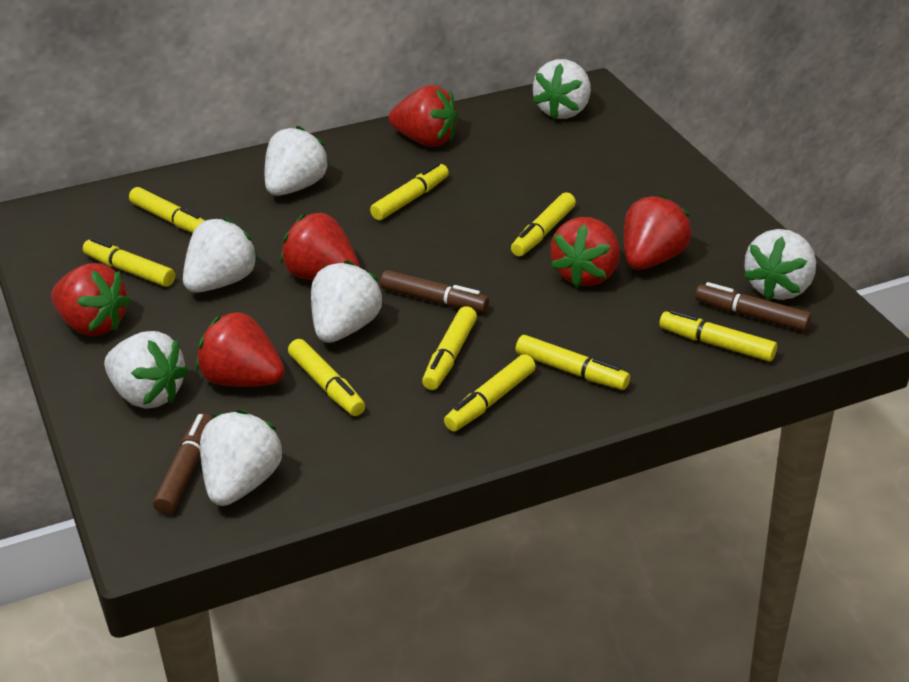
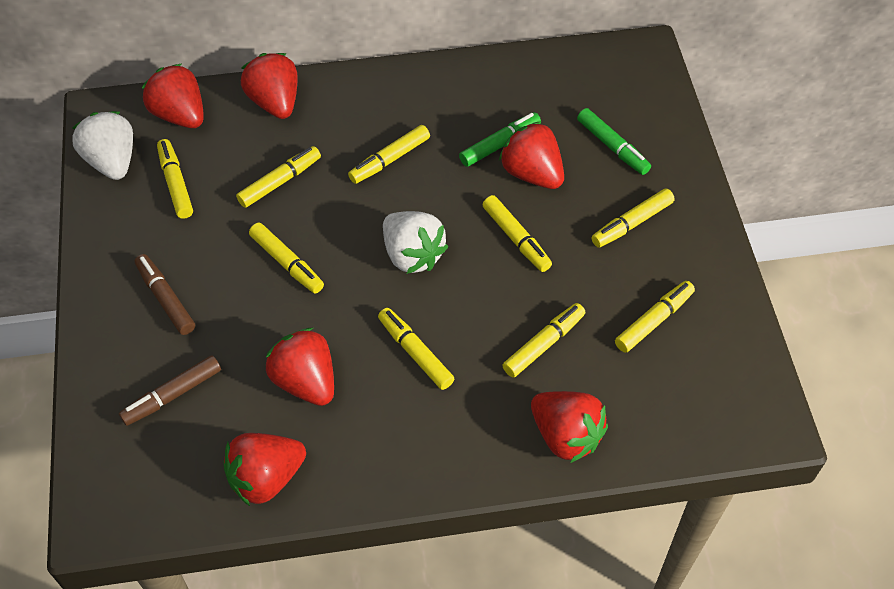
brown marker: 3 -> 2
green marker: 0 -> 2
white strawberry: 7 -> 2

